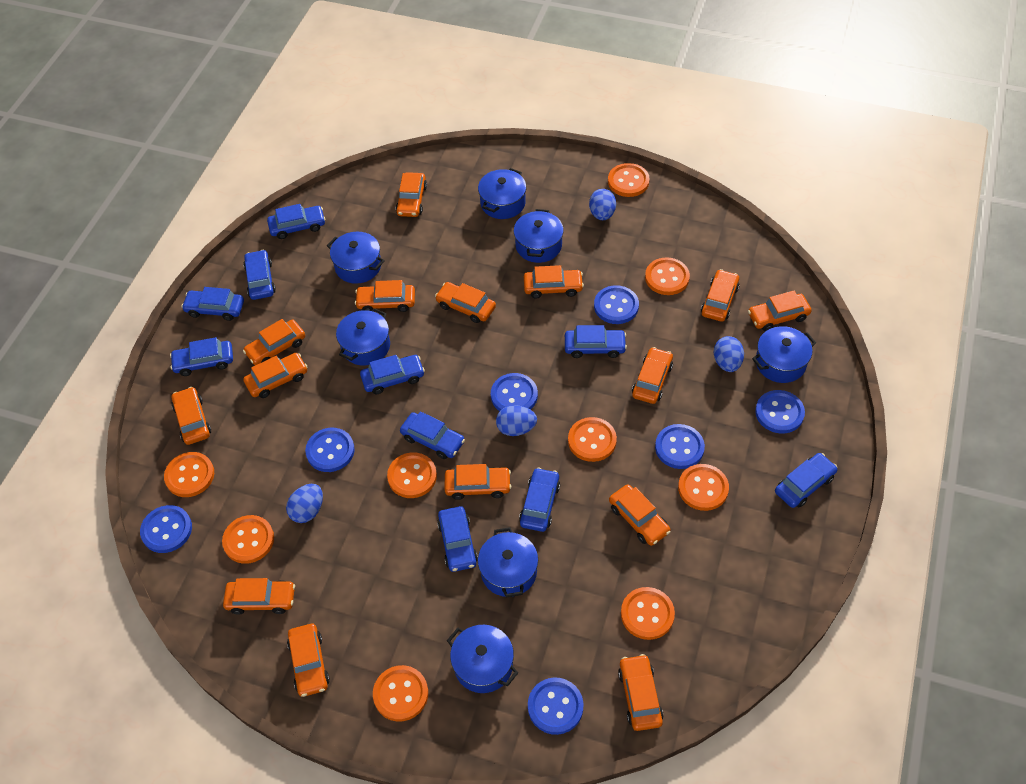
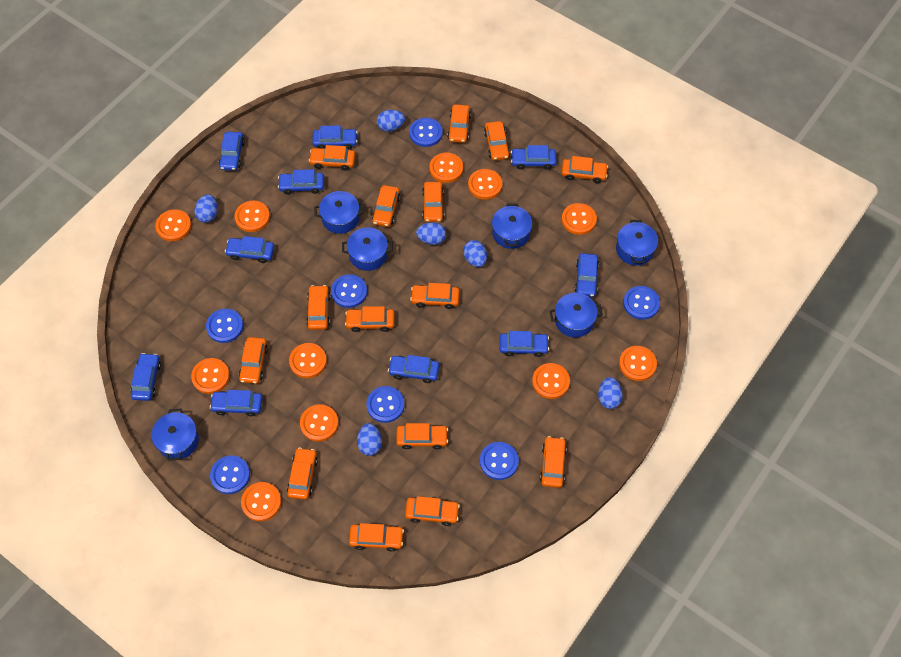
blue egg: 4 -> 6
blue pot: 7 -> 6
orange button: 9 -> 11

